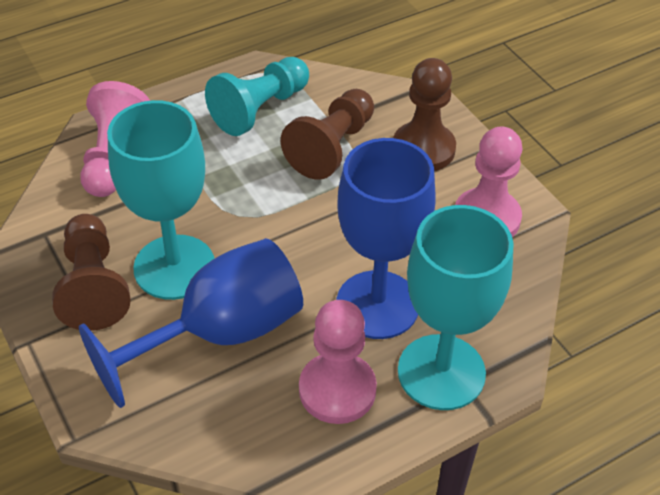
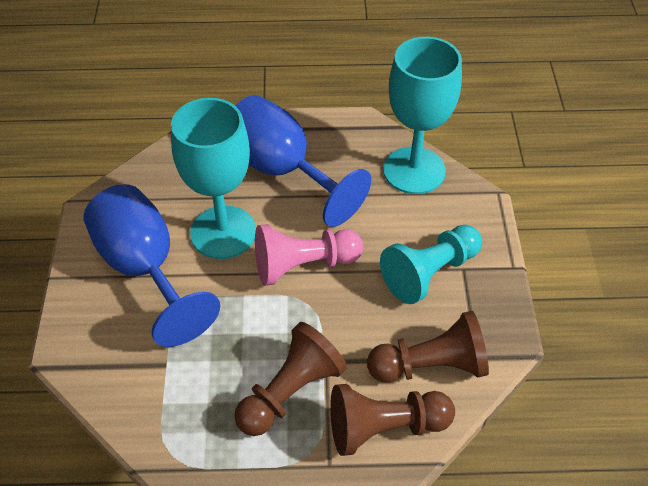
pink pawn: 3 -> 1

